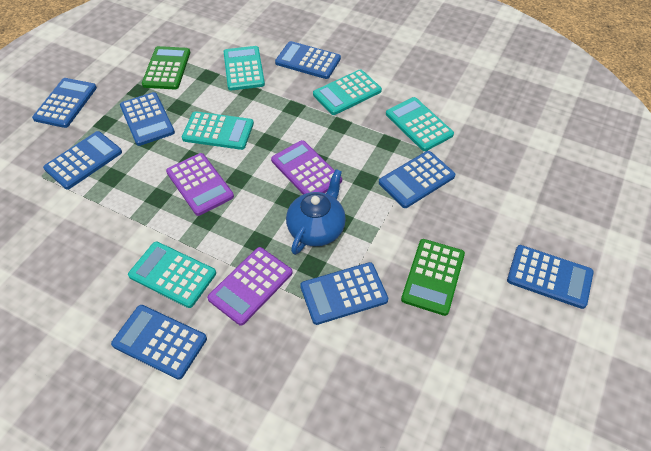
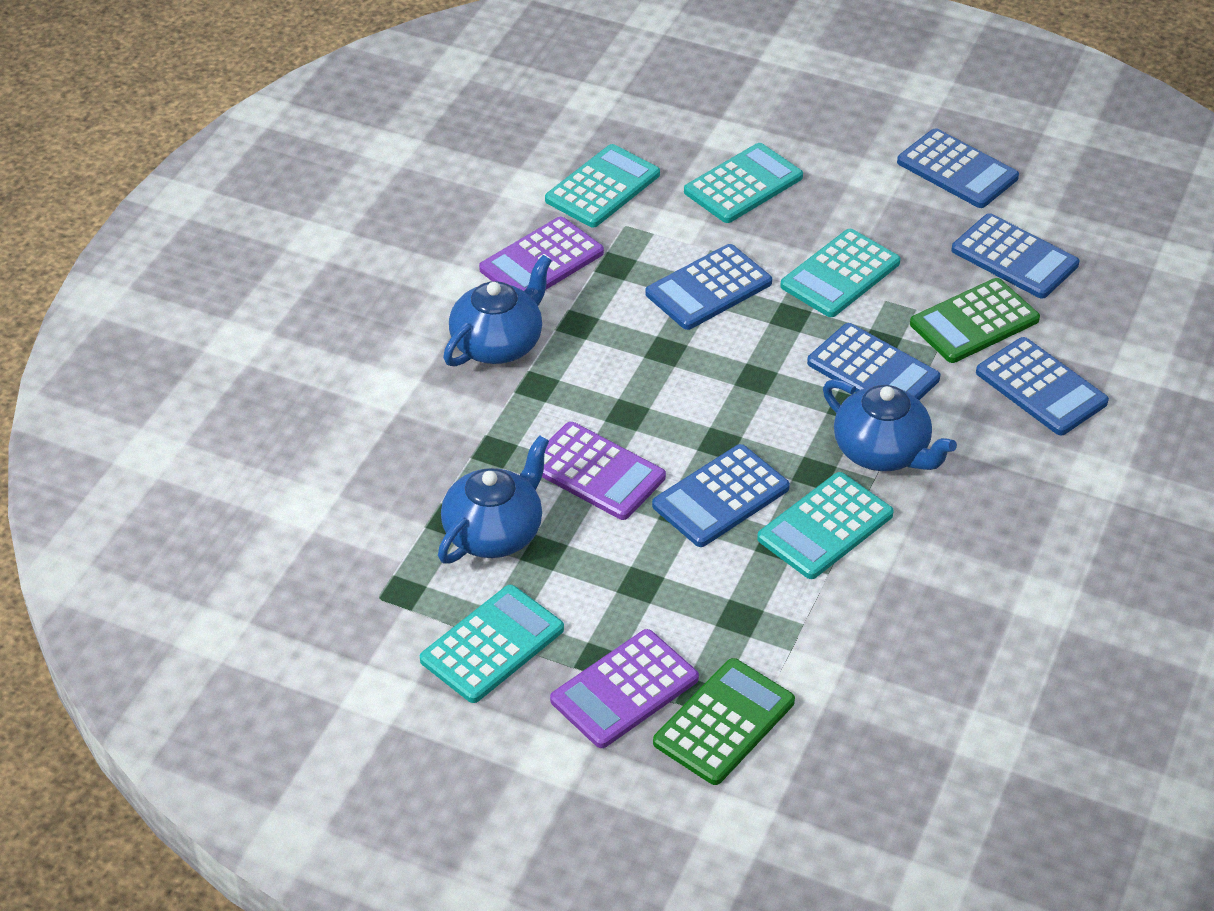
blue calculator: 8 -> 6
blue teapot: 1 -> 3

